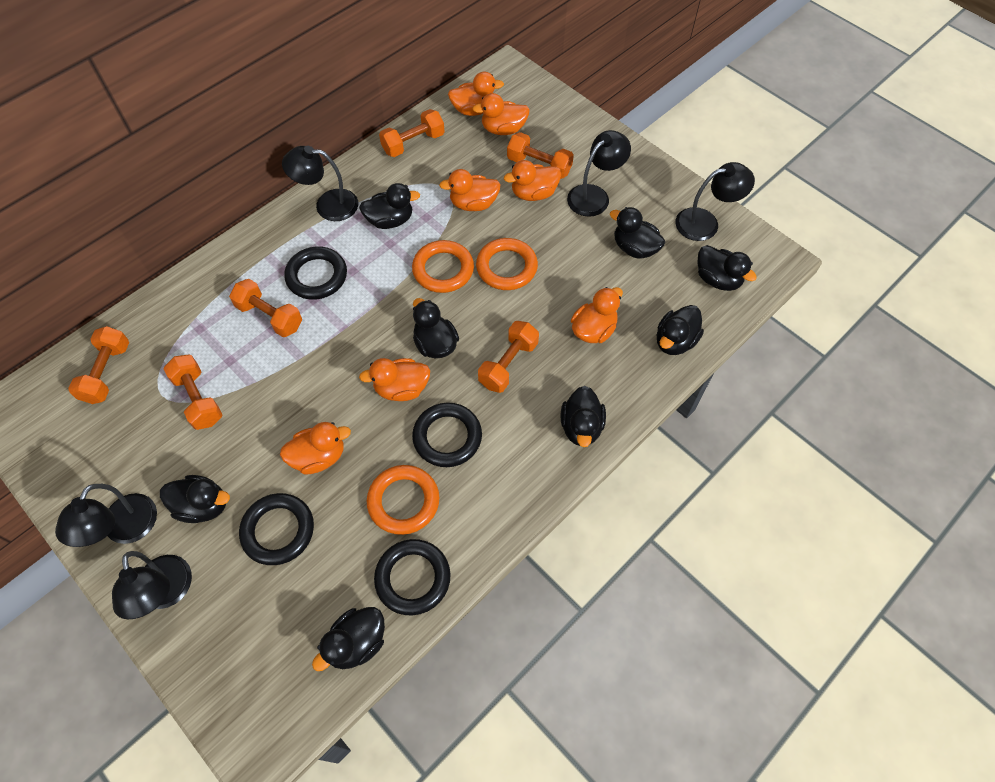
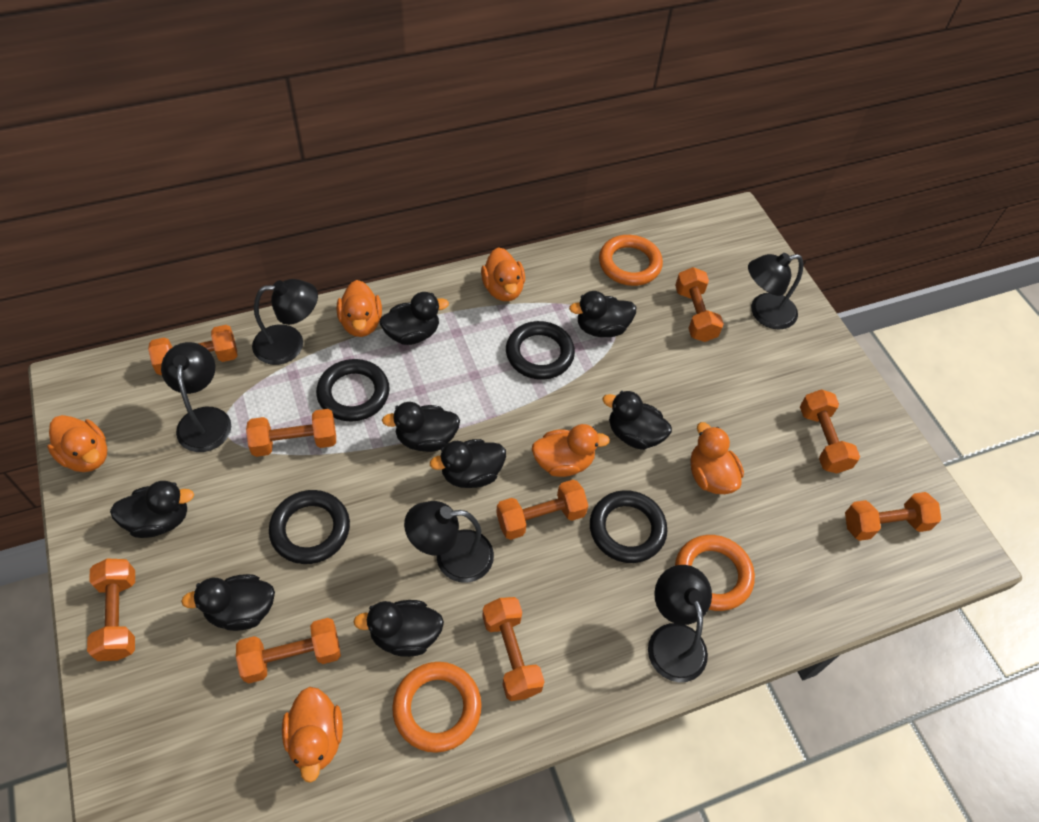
orange duck: 7 -> 6
orange dumbbell: 6 -> 9

